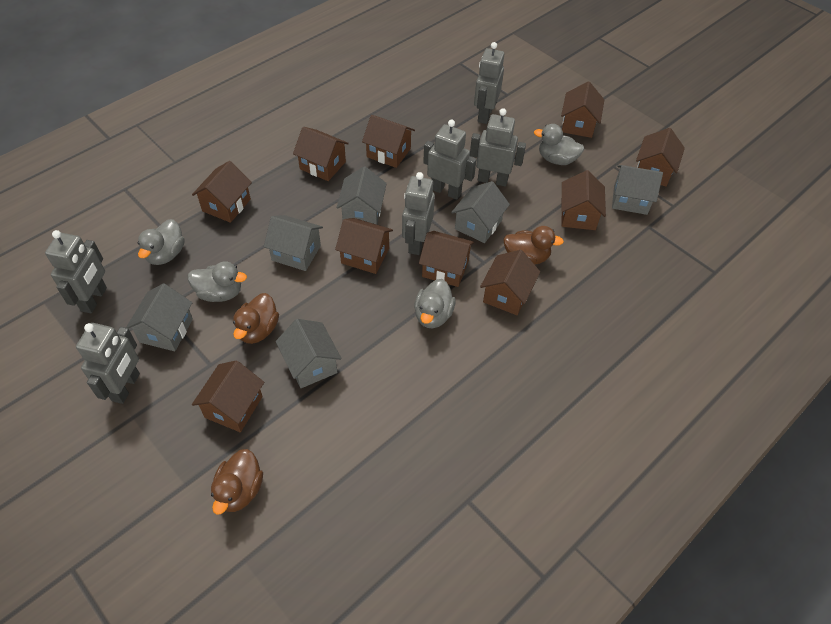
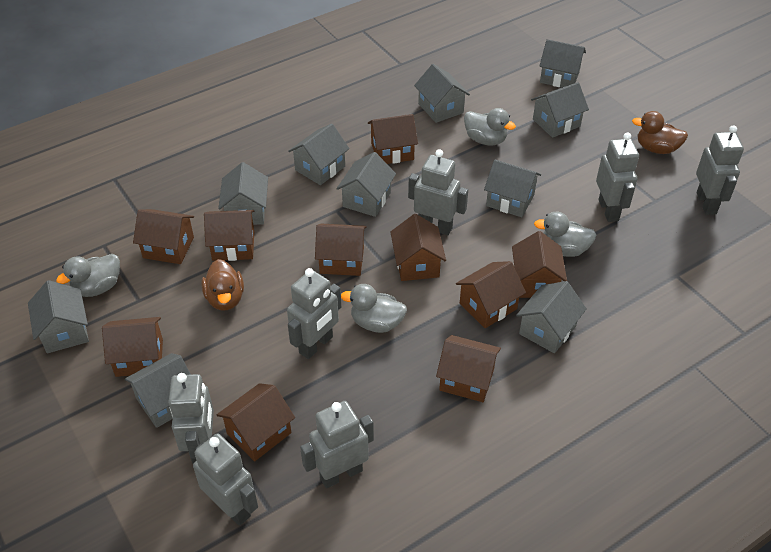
brown duck: 3 -> 2
grey house: 6 -> 10
grey robot: 6 -> 7

